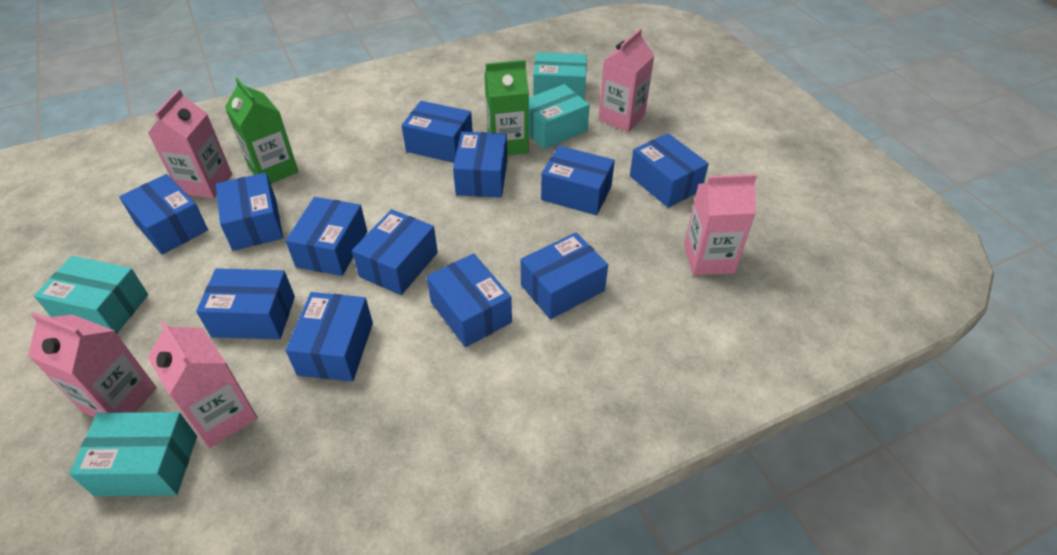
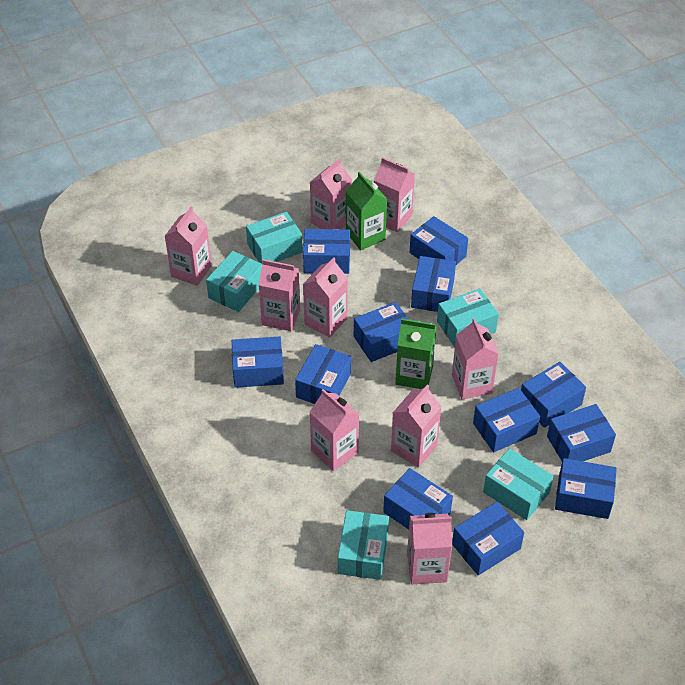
pink carton: 5 -> 9
turquoise box: 4 -> 5

